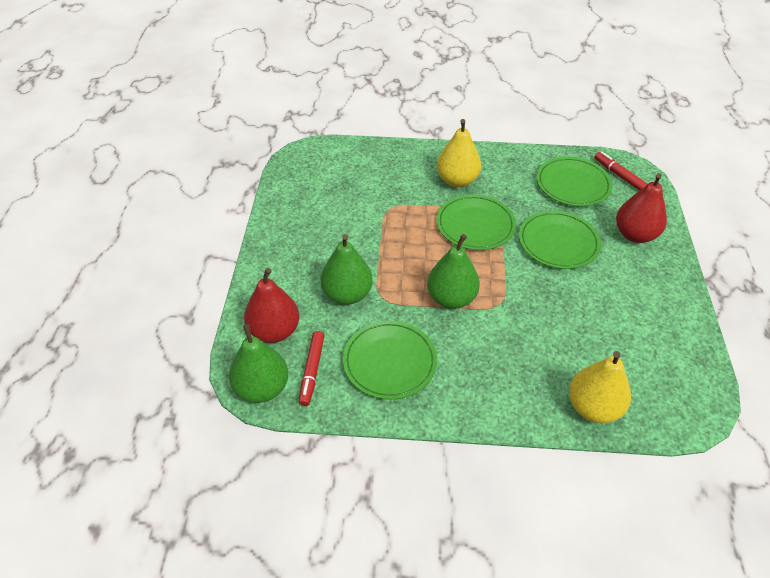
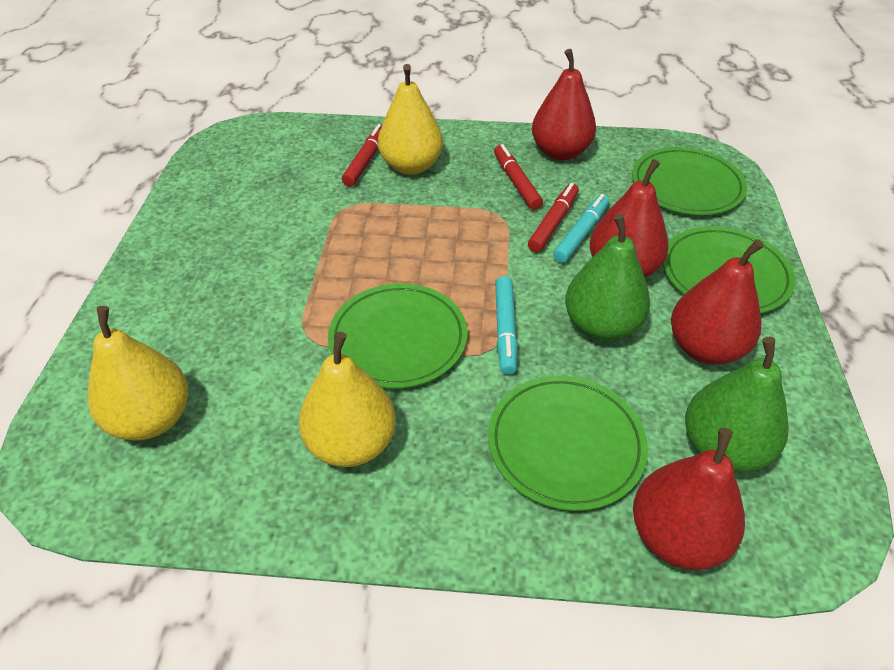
green pear: 3 -> 2
red marker: 2 -> 3
red pear: 2 -> 4
turquoise marker: 0 -> 2
yellow pear: 2 -> 3

